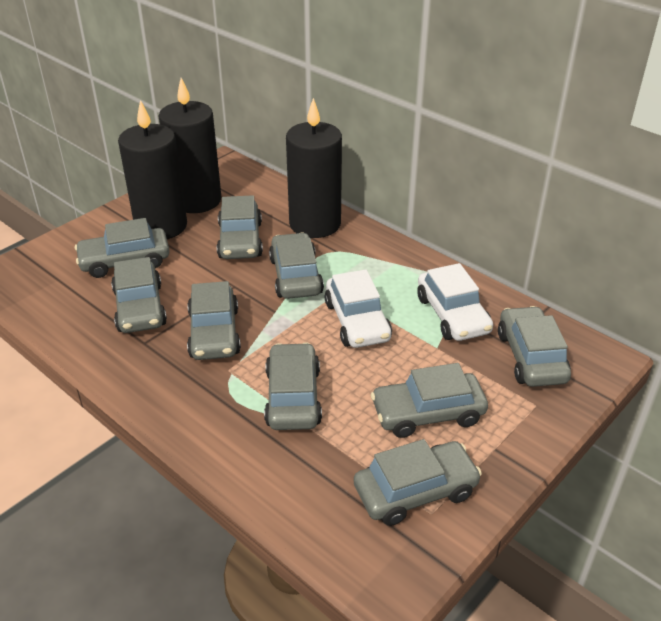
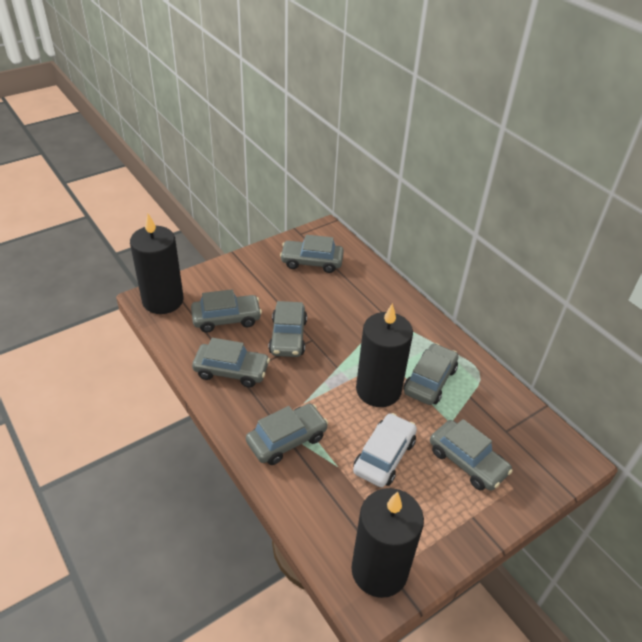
grey car: 9 -> 7
white car: 2 -> 1

